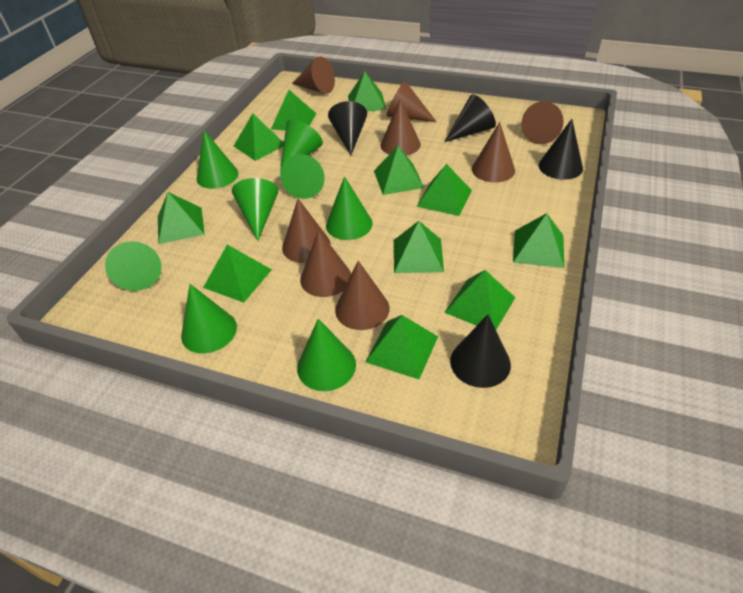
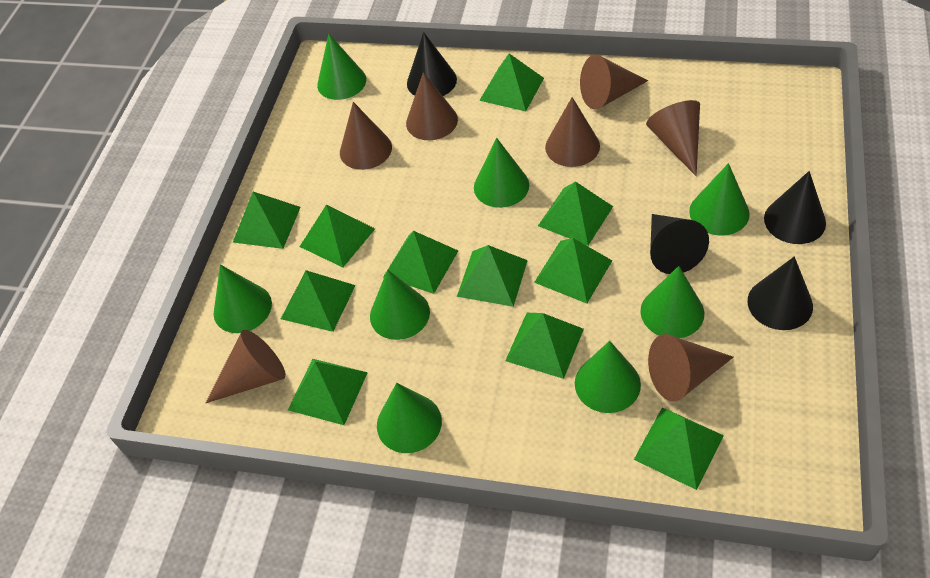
brown cone: 8 -> 7

